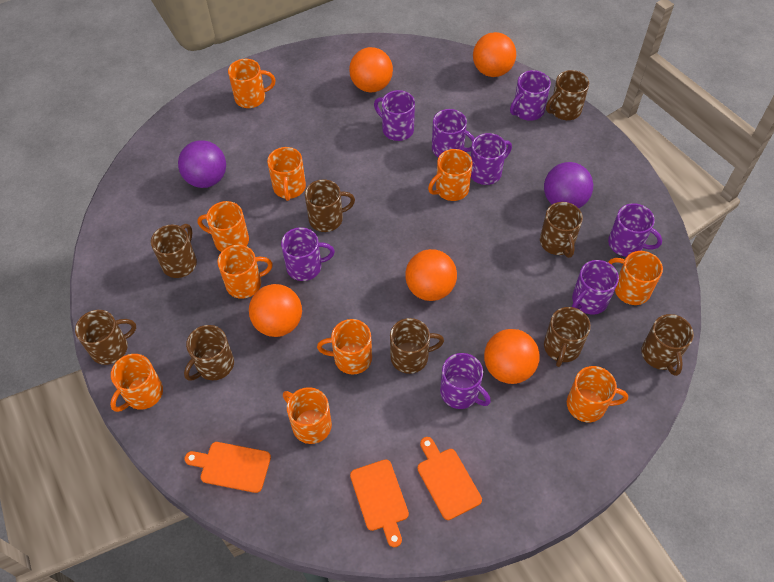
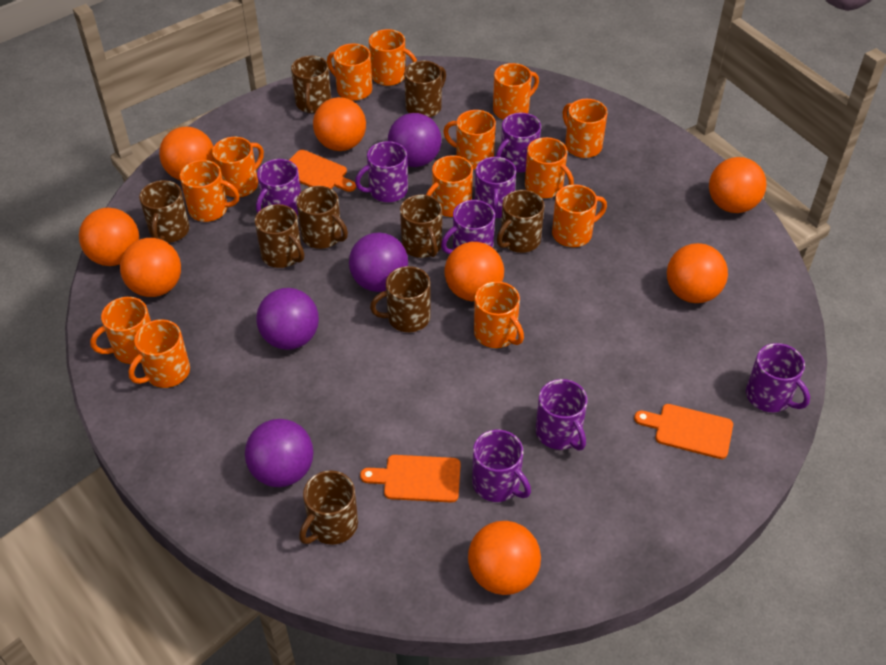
orange ball: 5 -> 8
orange mug: 10 -> 13
purple ball: 2 -> 4

